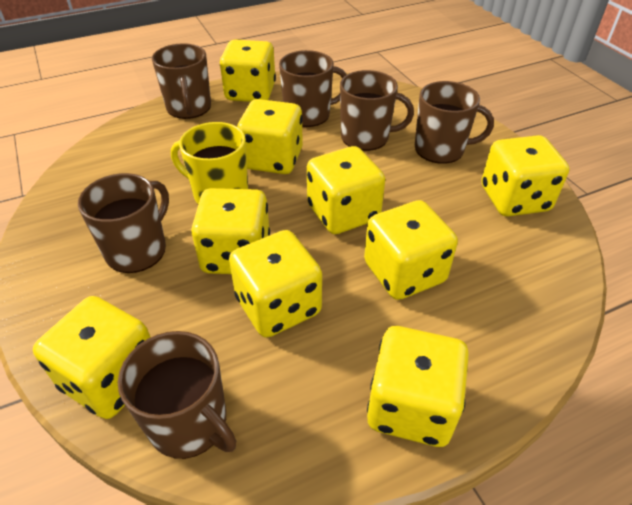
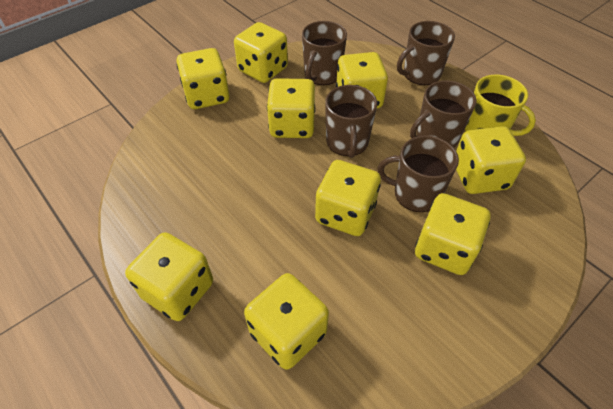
brown mug: 6 -> 5

